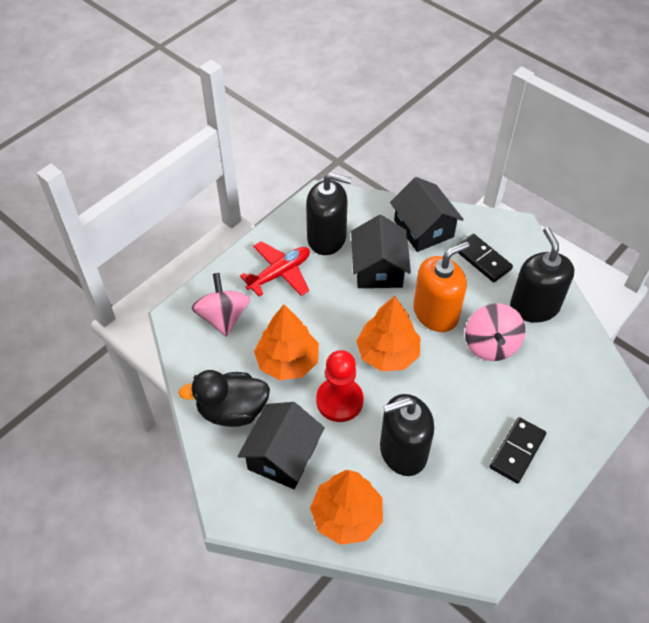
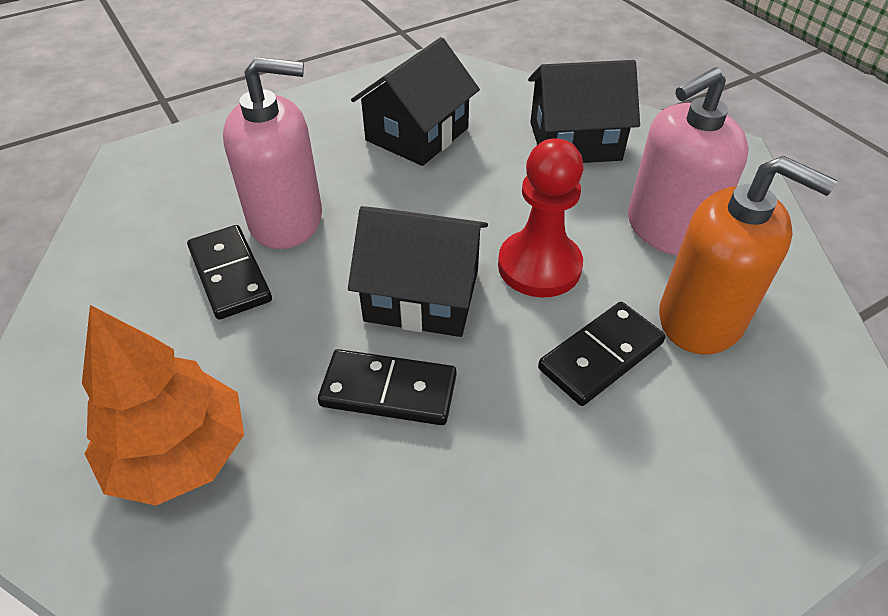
black domino: 2 -> 3
black duck: 1 -> 0
black soap dispenser: 3 -> 0
orange tree: 3 -> 1
pink soap dispenser: 0 -> 2
pink spinning top: 2 -> 0
red plane: 1 -> 0

